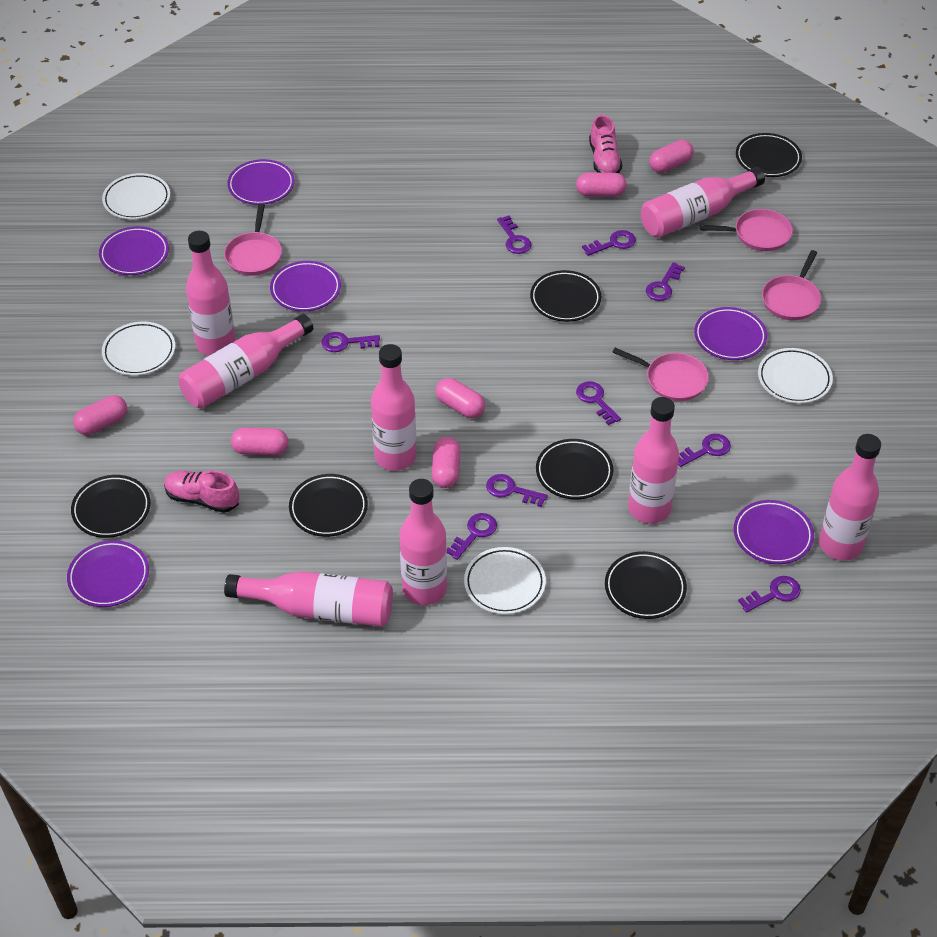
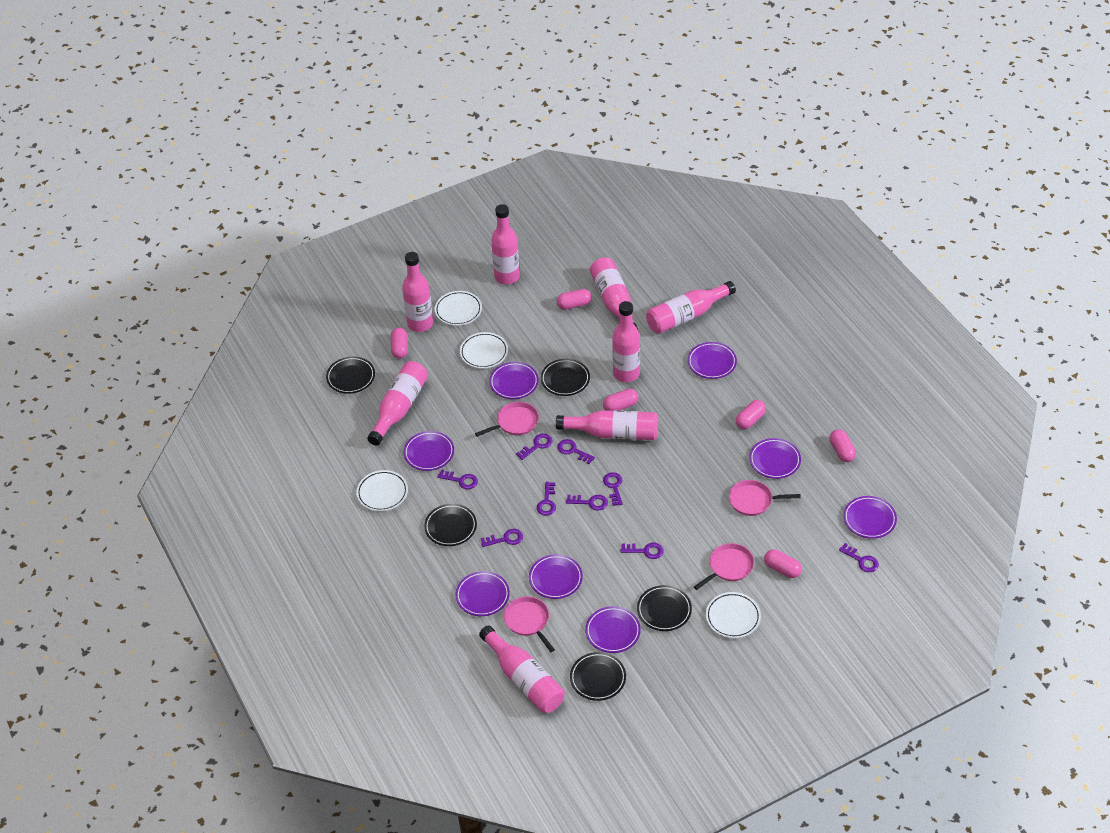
black plate: 6 -> 5
pink shoe: 2 -> 0
purple plate: 6 -> 8

